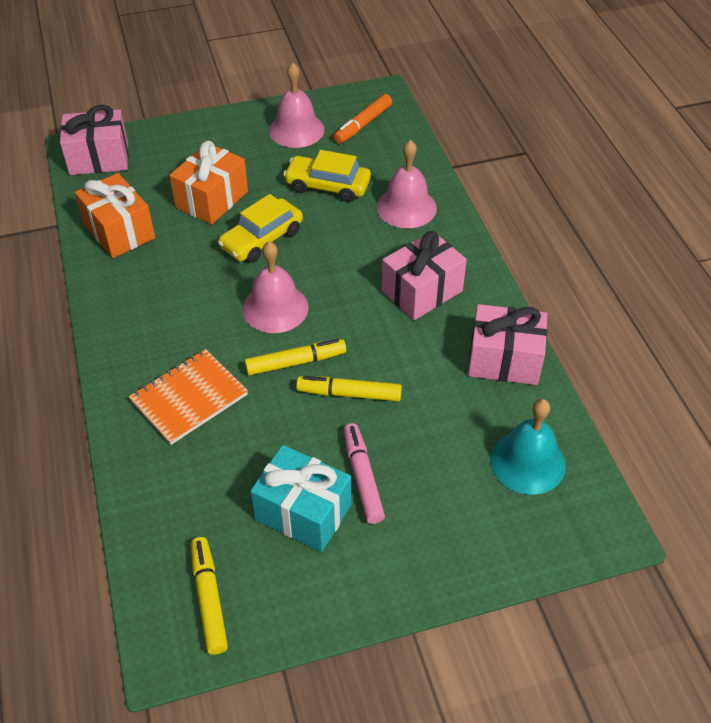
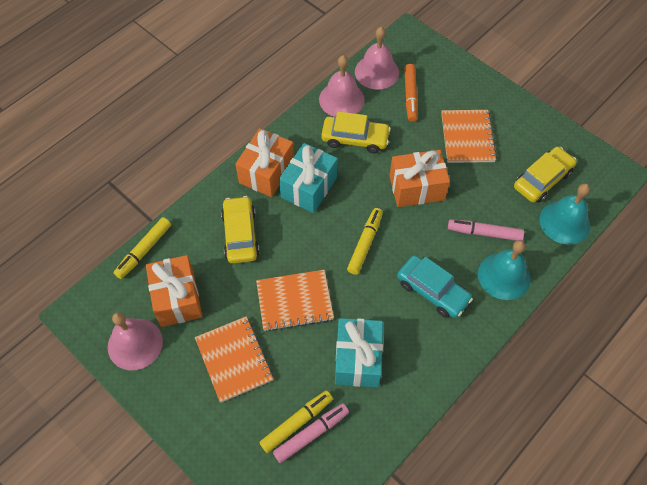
orange gift: 2 -> 3
orange notebook: 1 -> 3
pink gift: 3 -> 0
pink marker: 1 -> 2
turquoise bell: 1 -> 2
turquoise car: 0 -> 1
turquoise gift: 1 -> 2
yellow car: 2 -> 3

